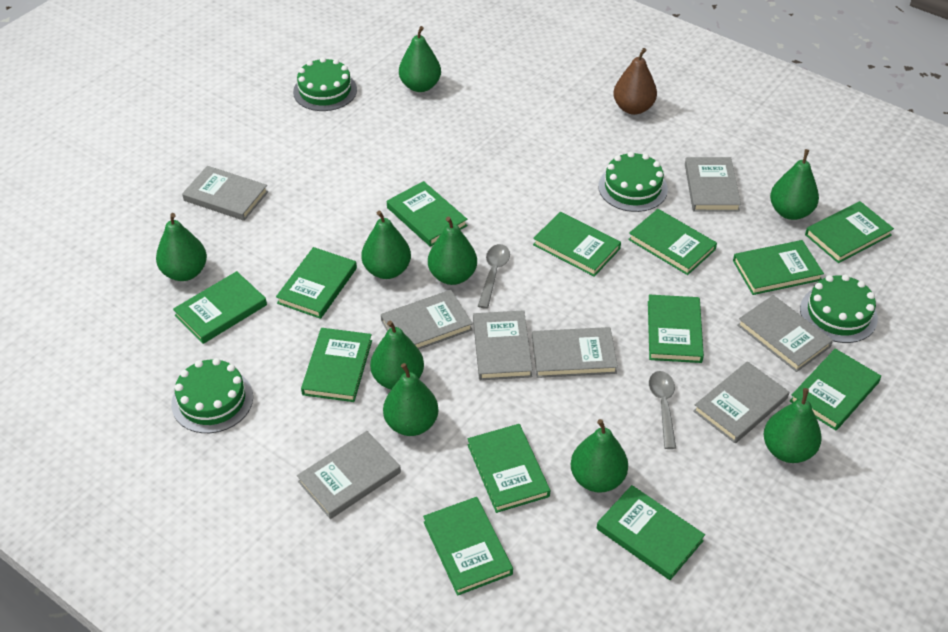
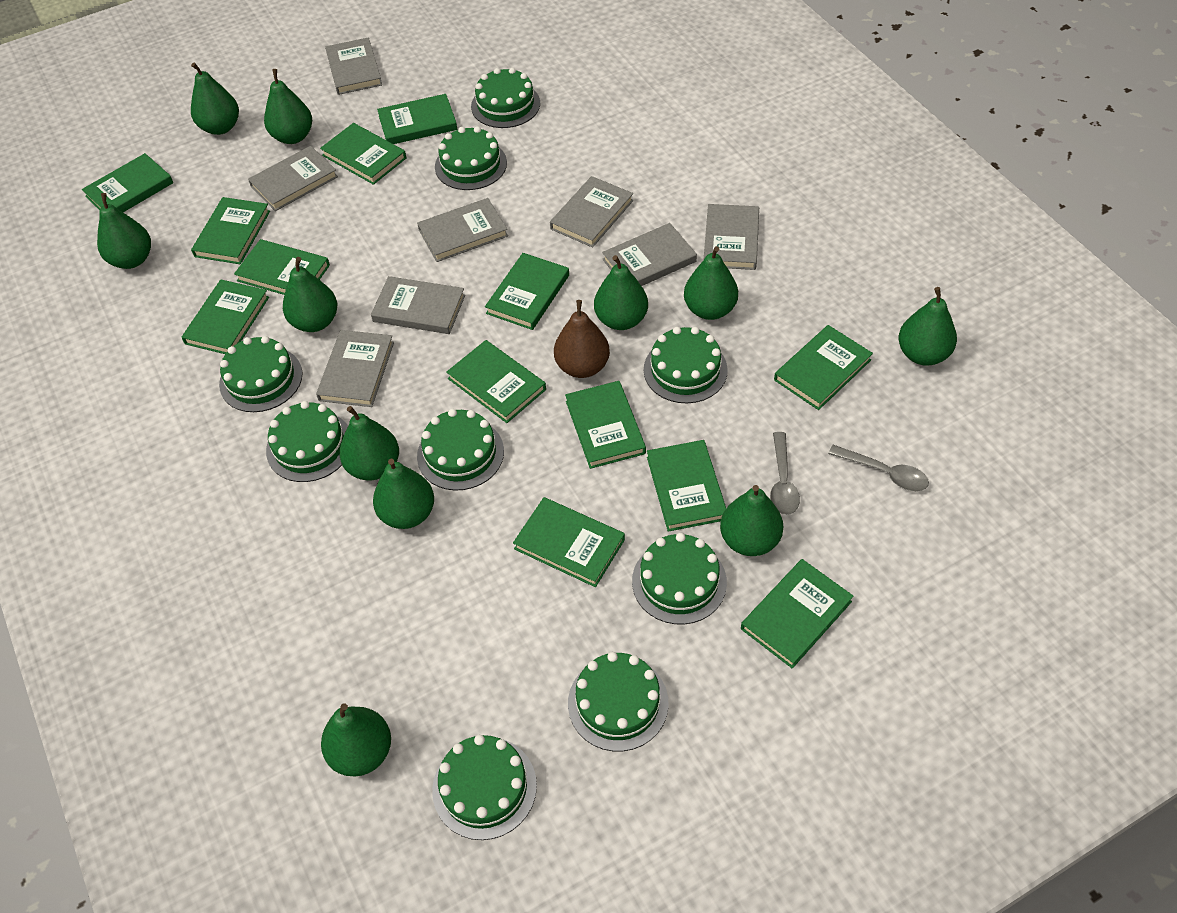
green cake: 4 -> 9
green pear: 9 -> 11

